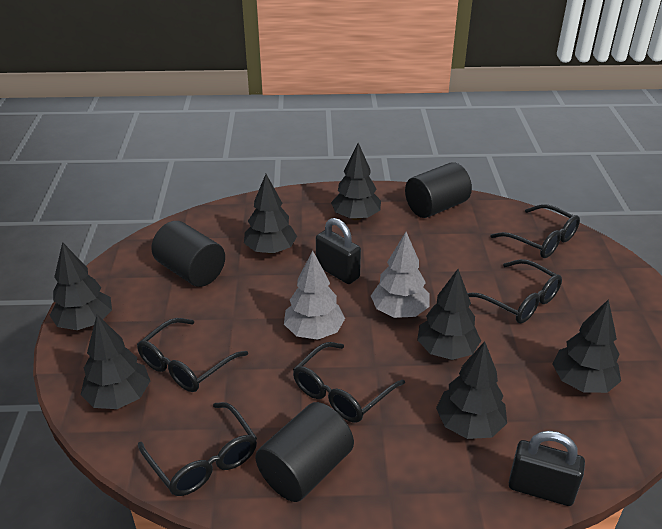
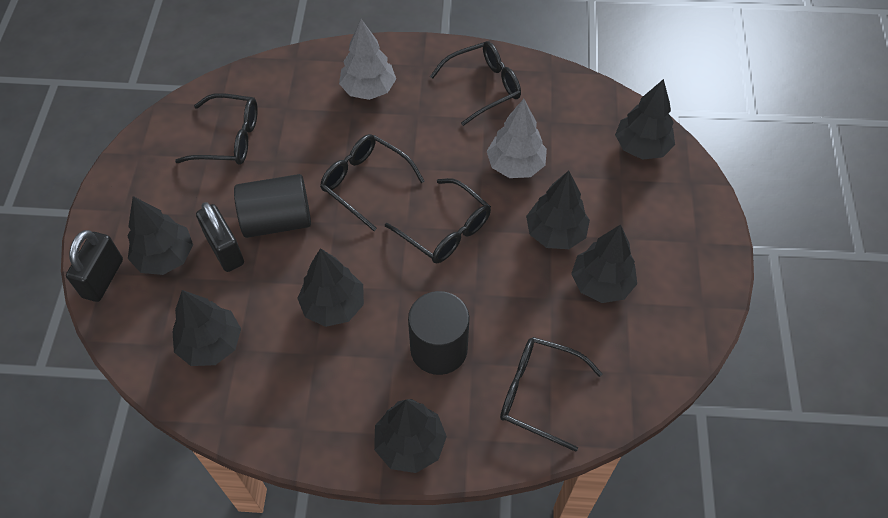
black cylinder: 3 -> 2

